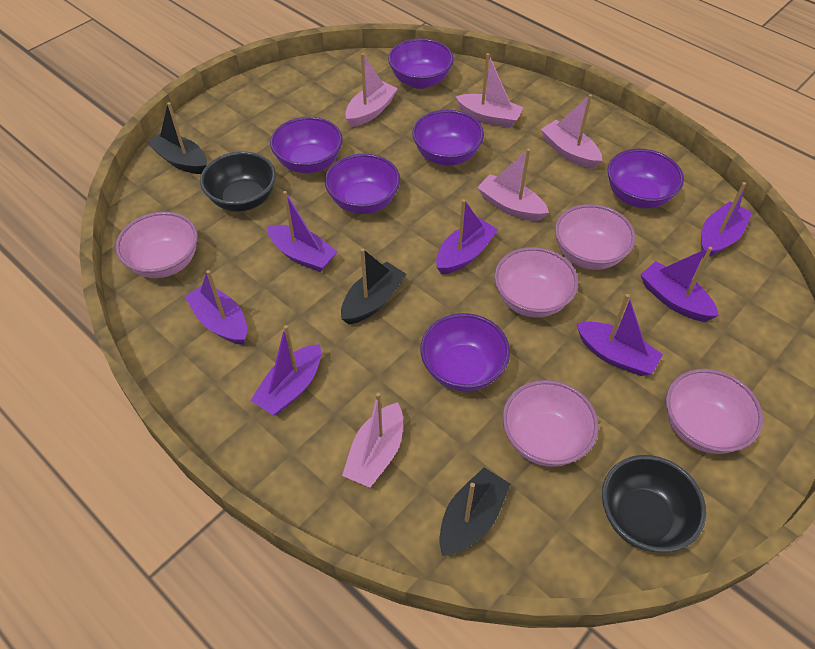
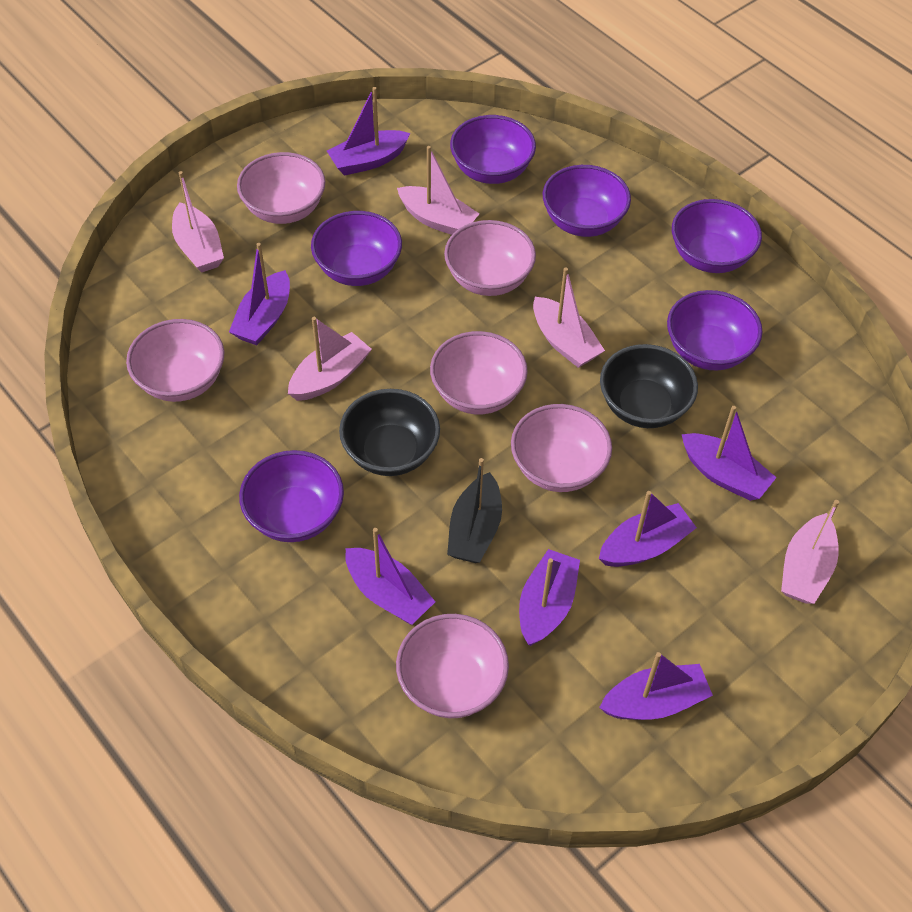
black boat: 3 -> 1
pink bowl: 5 -> 6

